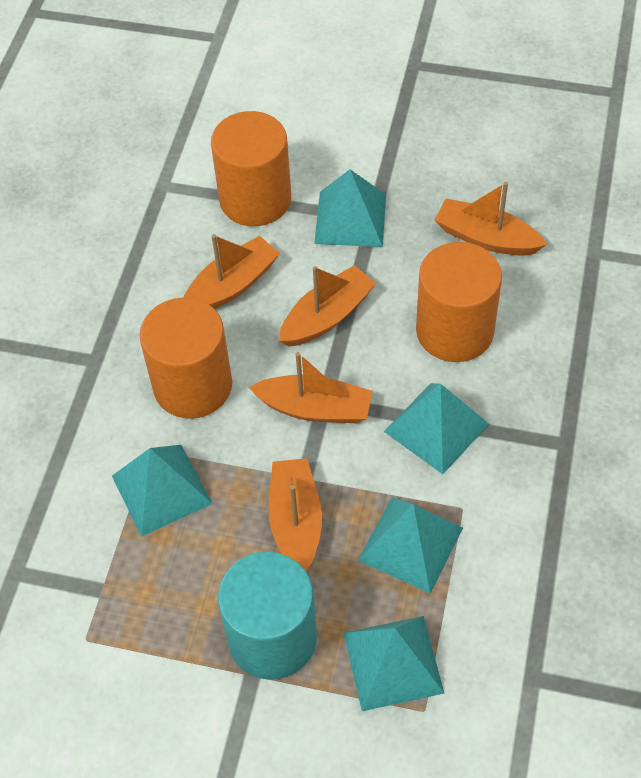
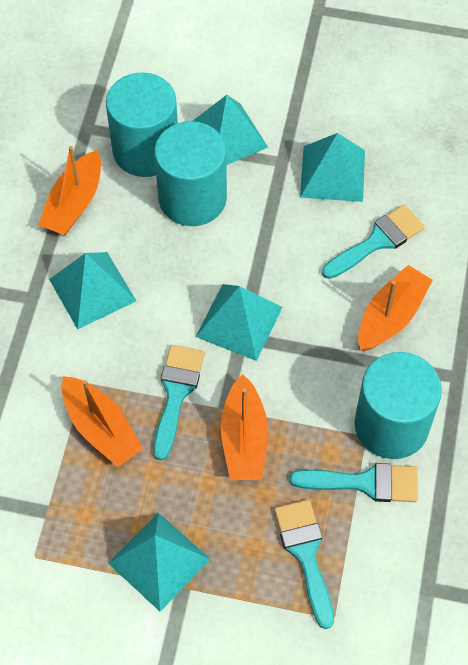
orange boat: 5 -> 4
orange cylinder: 3 -> 0
turquoise brush: 0 -> 4
turquoise cylinder: 1 -> 3

